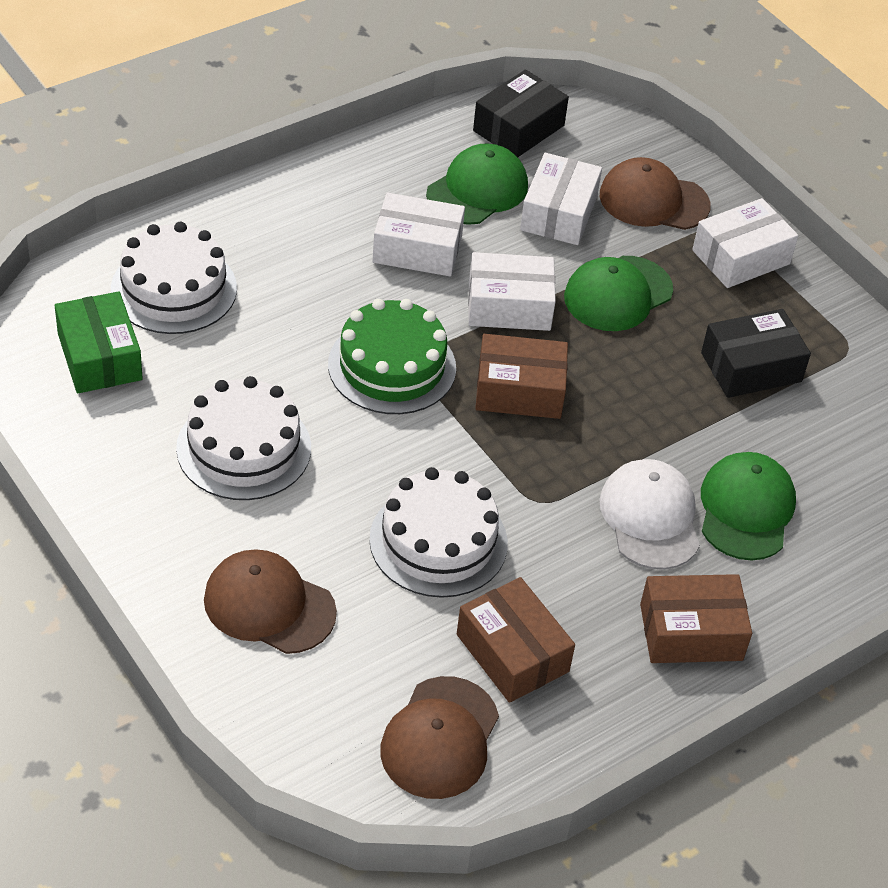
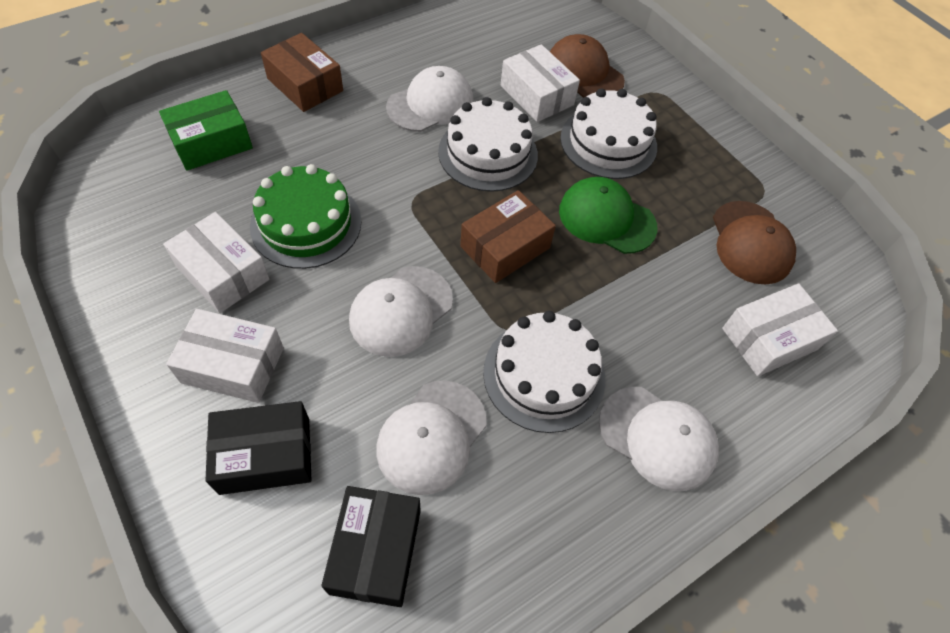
brown box: 3 -> 2
brown cap: 3 -> 2
green cap: 3 -> 1
white cap: 1 -> 4

